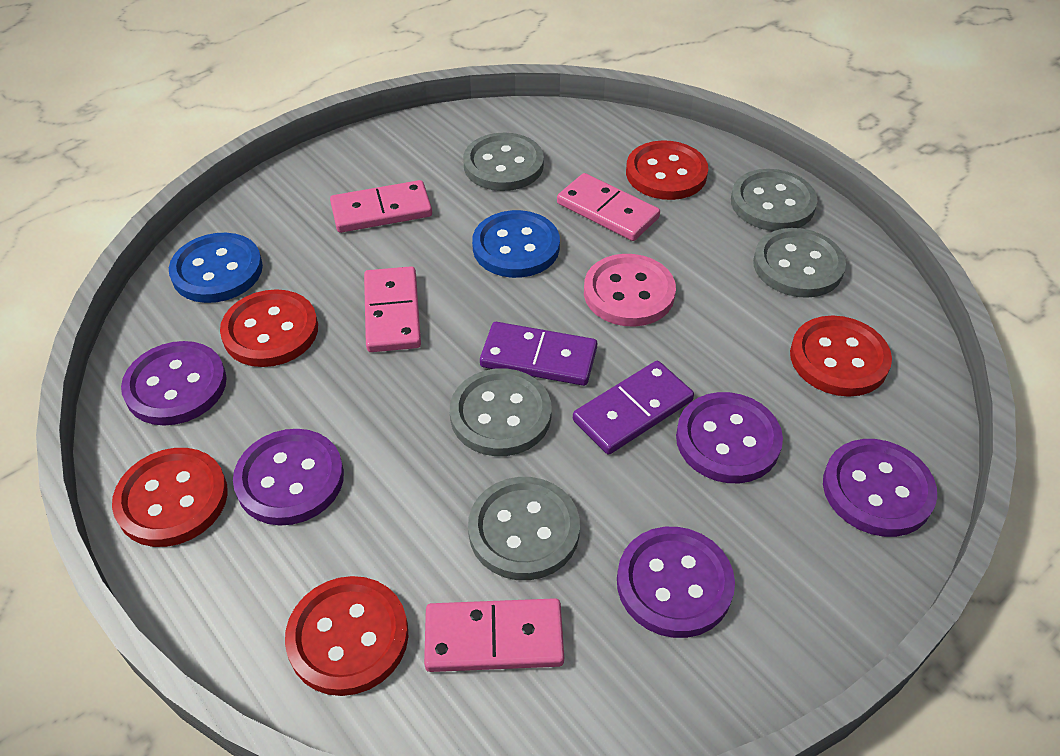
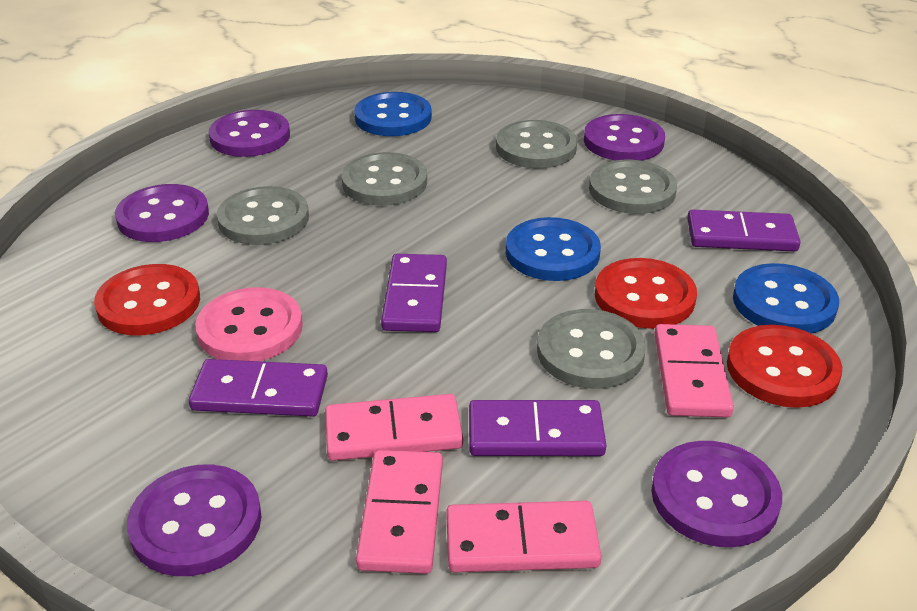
blue button: 2 -> 3
purple domino: 2 -> 4
red button: 5 -> 3

